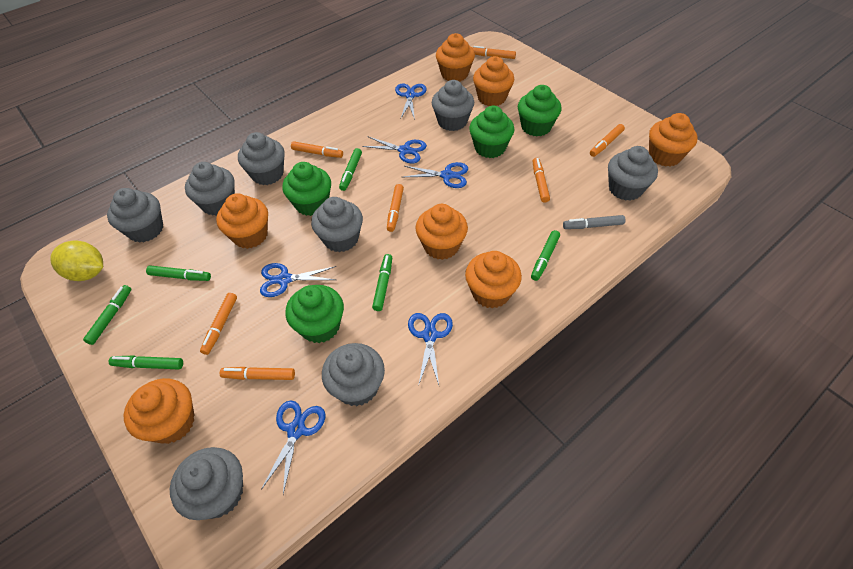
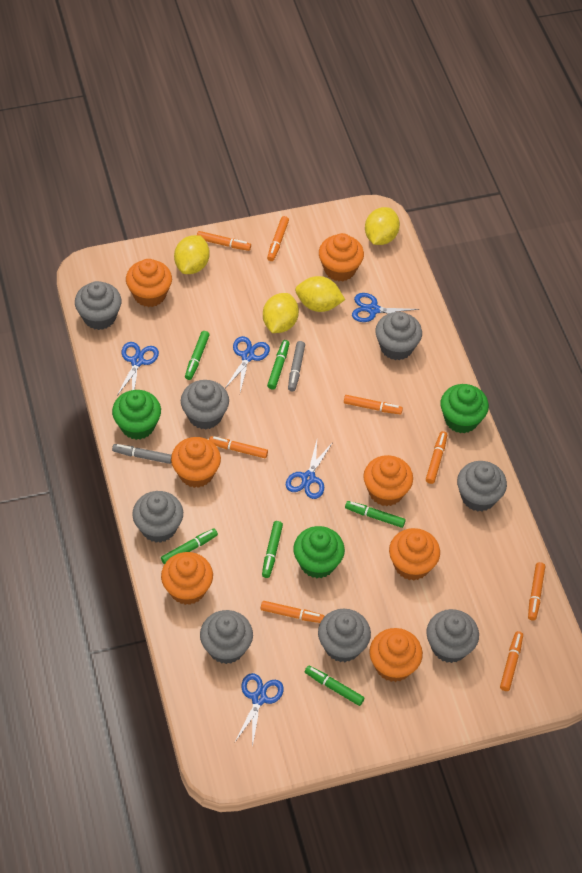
blue scissors: 6 -> 5
green cupcake: 4 -> 3
grey marker: 1 -> 2
orange marker: 7 -> 8
yellow lemon: 1 -> 4

